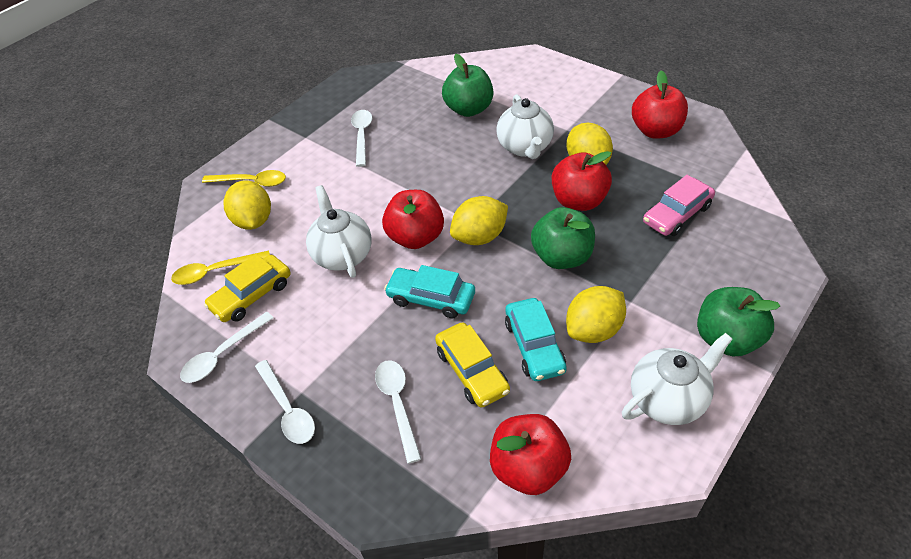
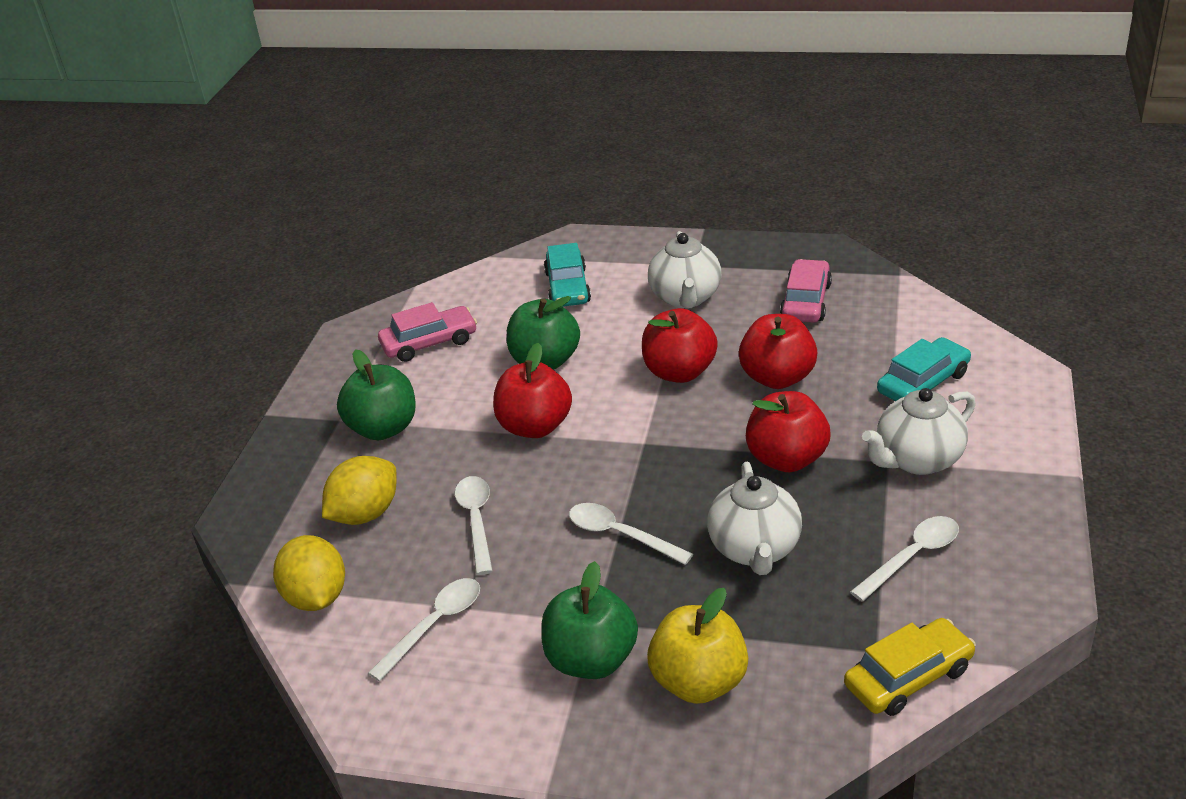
pink car: 1 -> 2
yellow apple: 0 -> 1
yellow car: 2 -> 1
yellow lemon: 4 -> 2
yellow spoon: 2 -> 0

